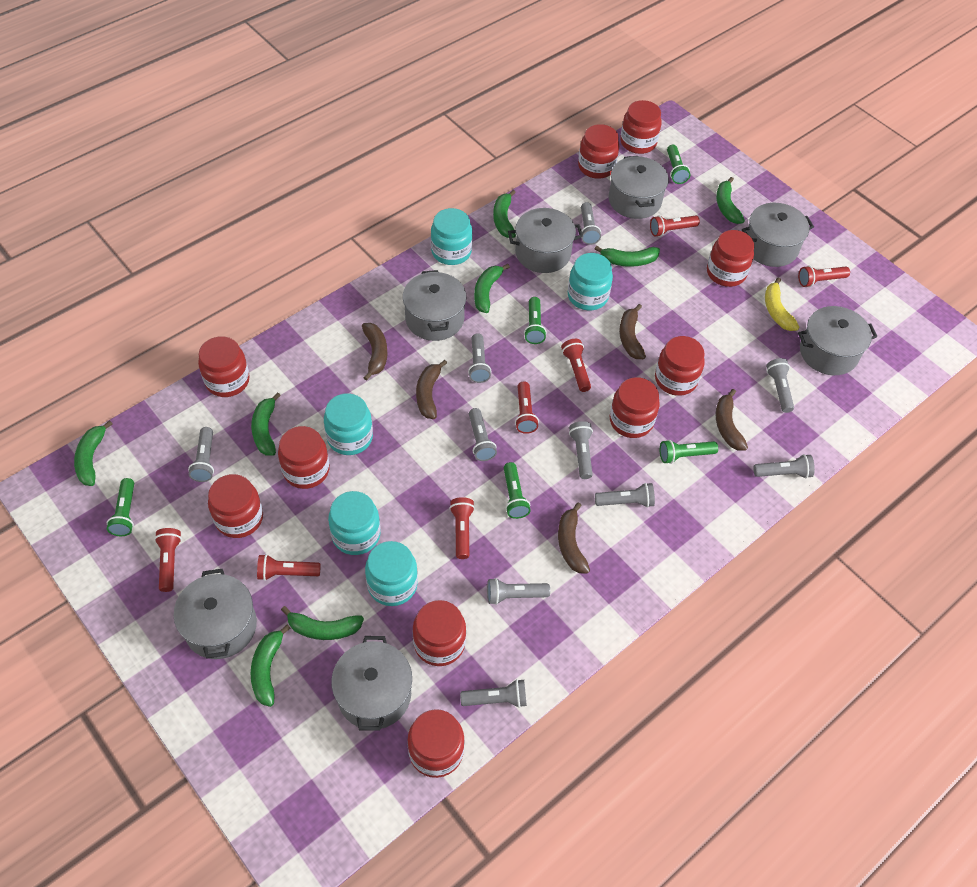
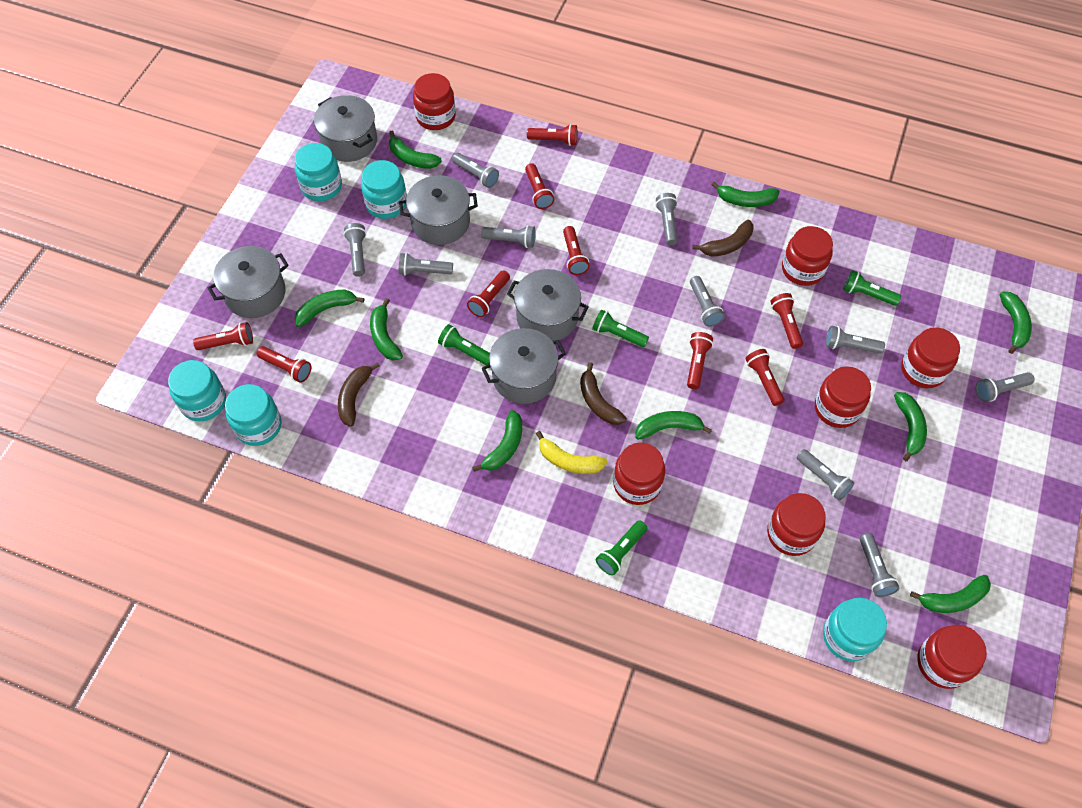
brown banana: 5 -> 3
green banana: 8 -> 9
green flashlight: 5 -> 4
grey pot: 7 -> 5
red flashlight: 7 -> 9
red jar: 10 -> 7

